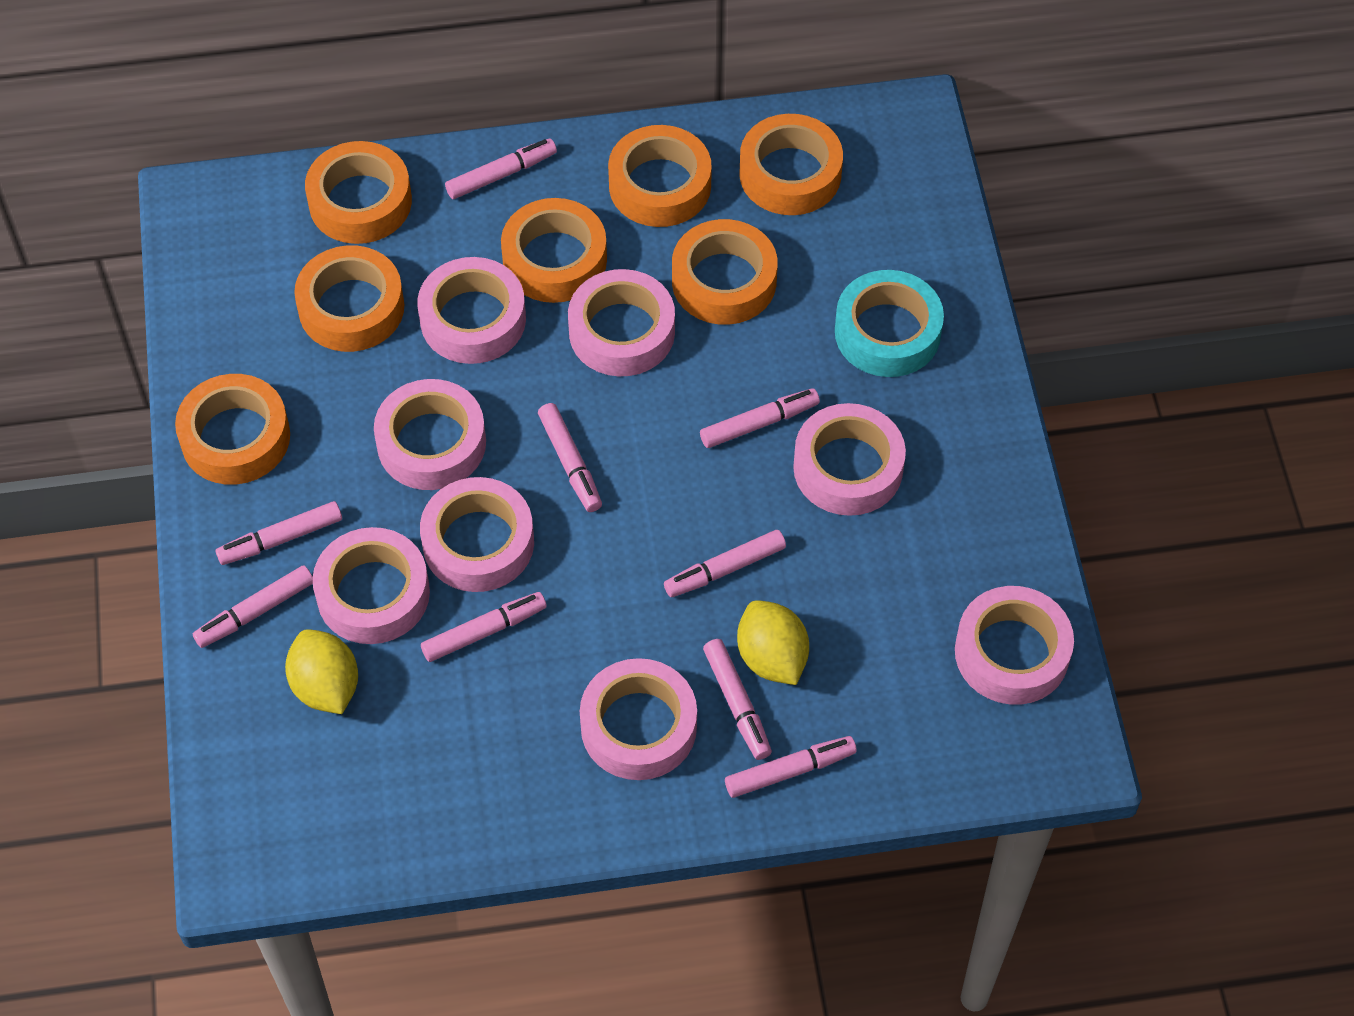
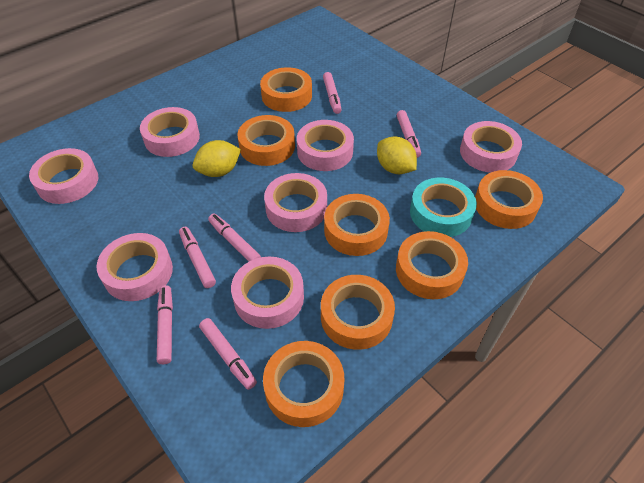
pink marker: 9 -> 6
pink tape: 8 -> 7

